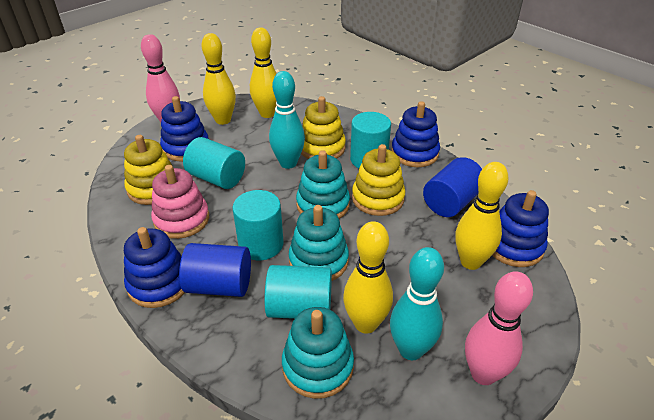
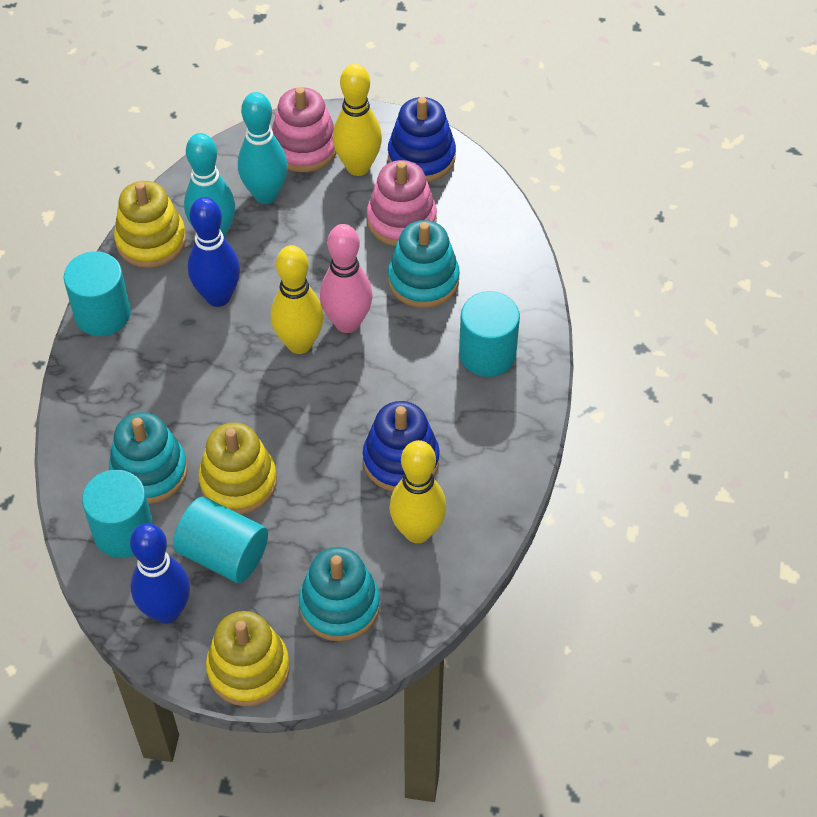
blue bowling pin: 0 -> 2
blue cylinder: 2 -> 0
blue stacking toy: 4 -> 2
pink bowling pin: 2 -> 1
pink stacking toy: 1 -> 2
yellow bowling pin: 4 -> 3

